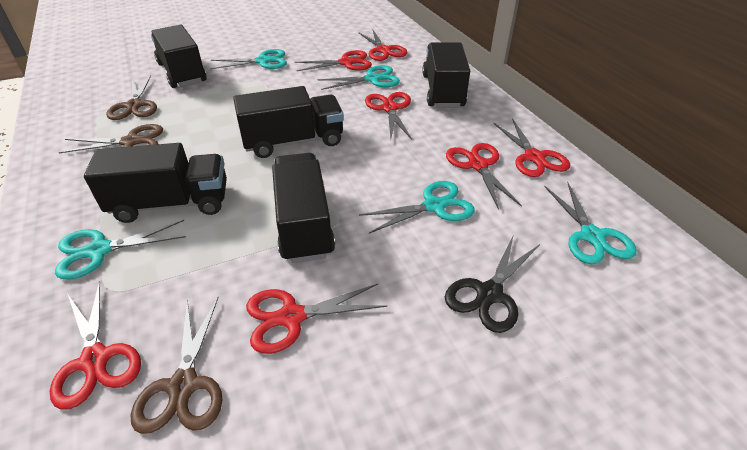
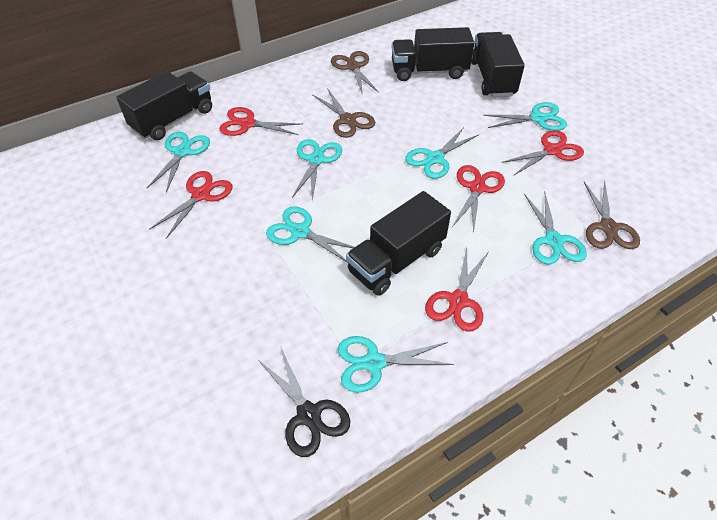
black truck: 5 -> 4
red scissors: 7 -> 5
turquoise scissors: 5 -> 7

